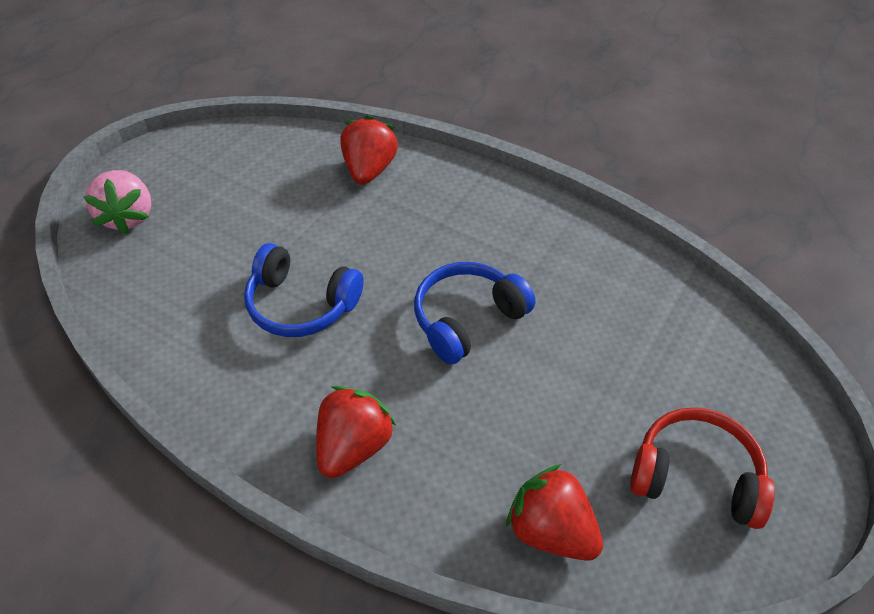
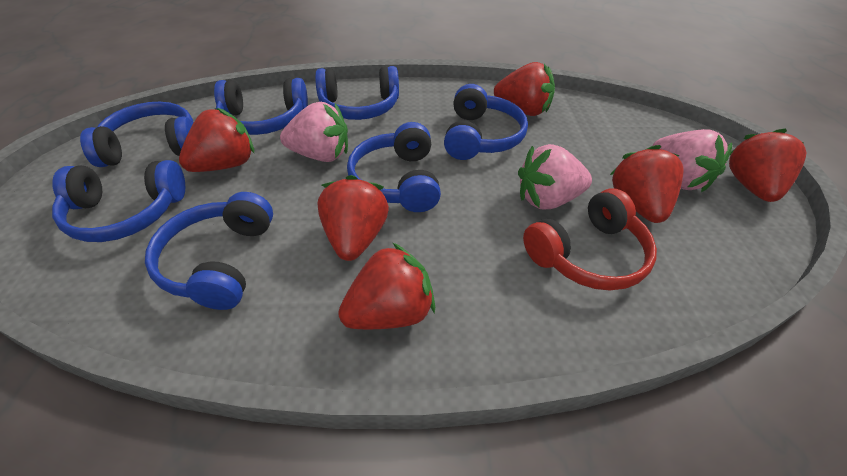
blue headphones: 2 -> 7
pink strawberry: 1 -> 3
red strawberry: 3 -> 6

